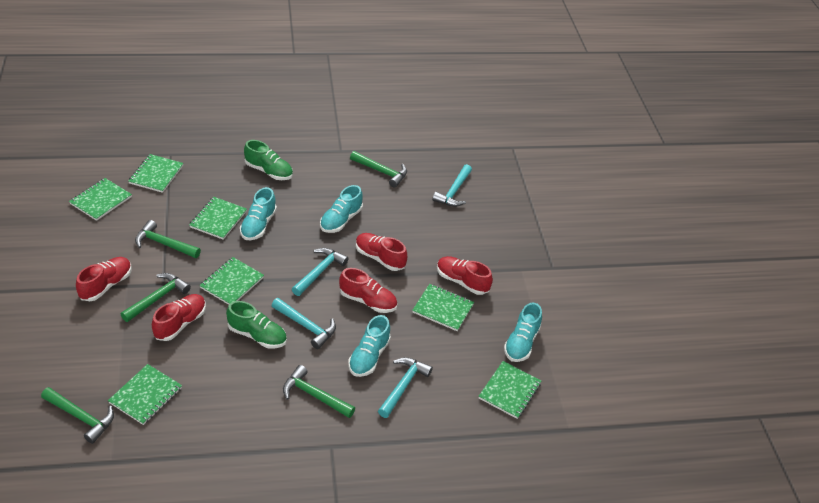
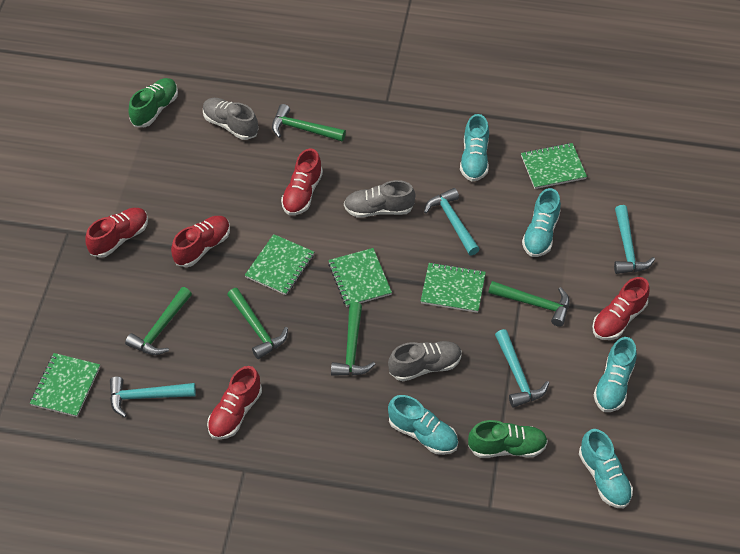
green notebook: 7 -> 5
grey shoe: 0 -> 3
turquoise shoe: 4 -> 5

